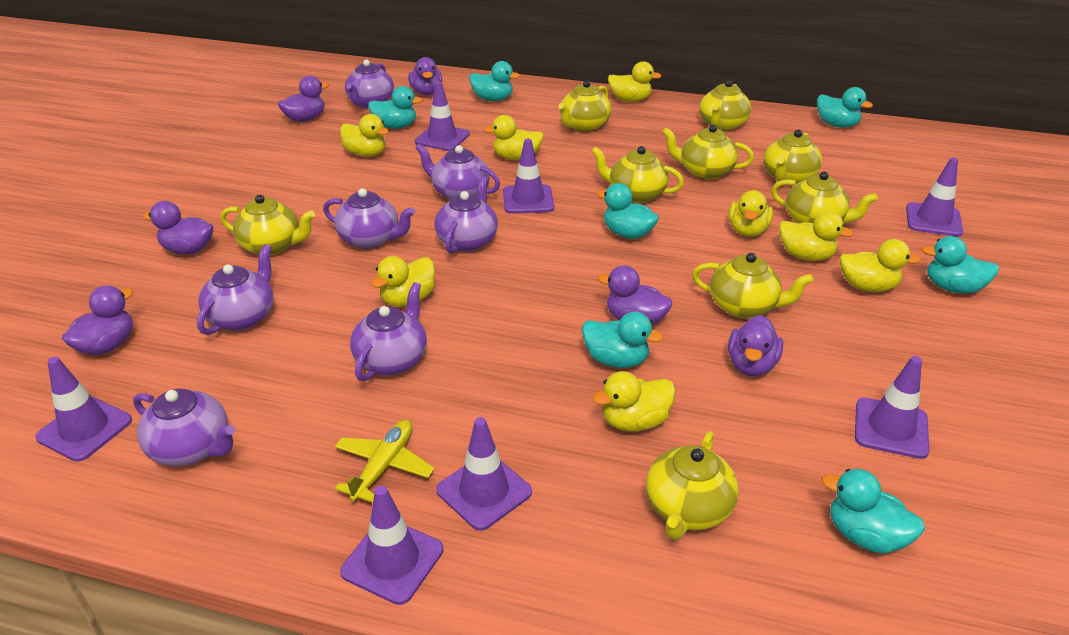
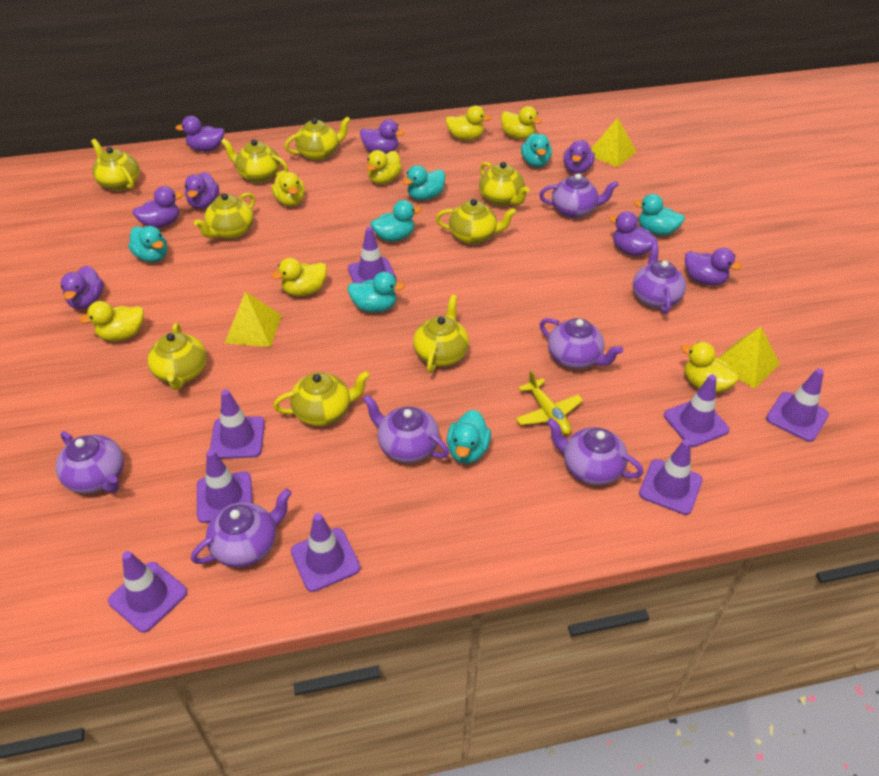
purple duck: 6 -> 8
purple traffic cone: 7 -> 8
yellow duck: 8 -> 7
yellow pyramid: 0 -> 3

